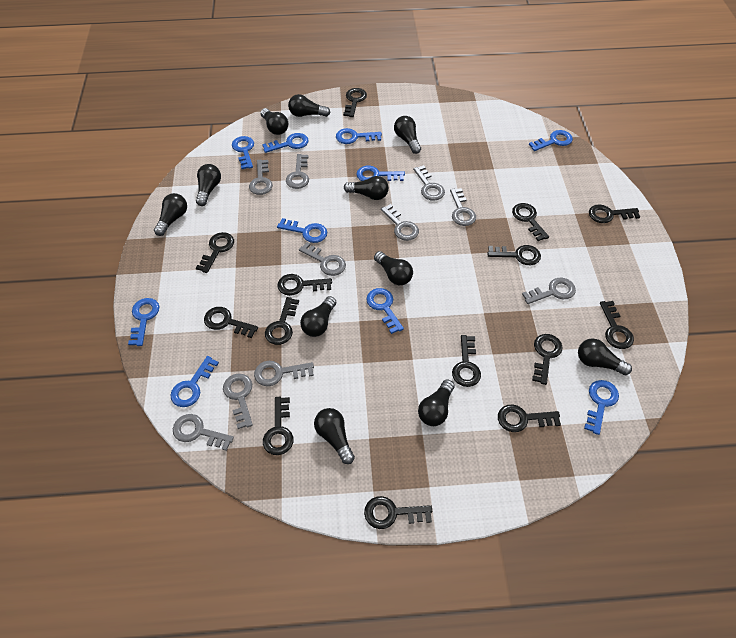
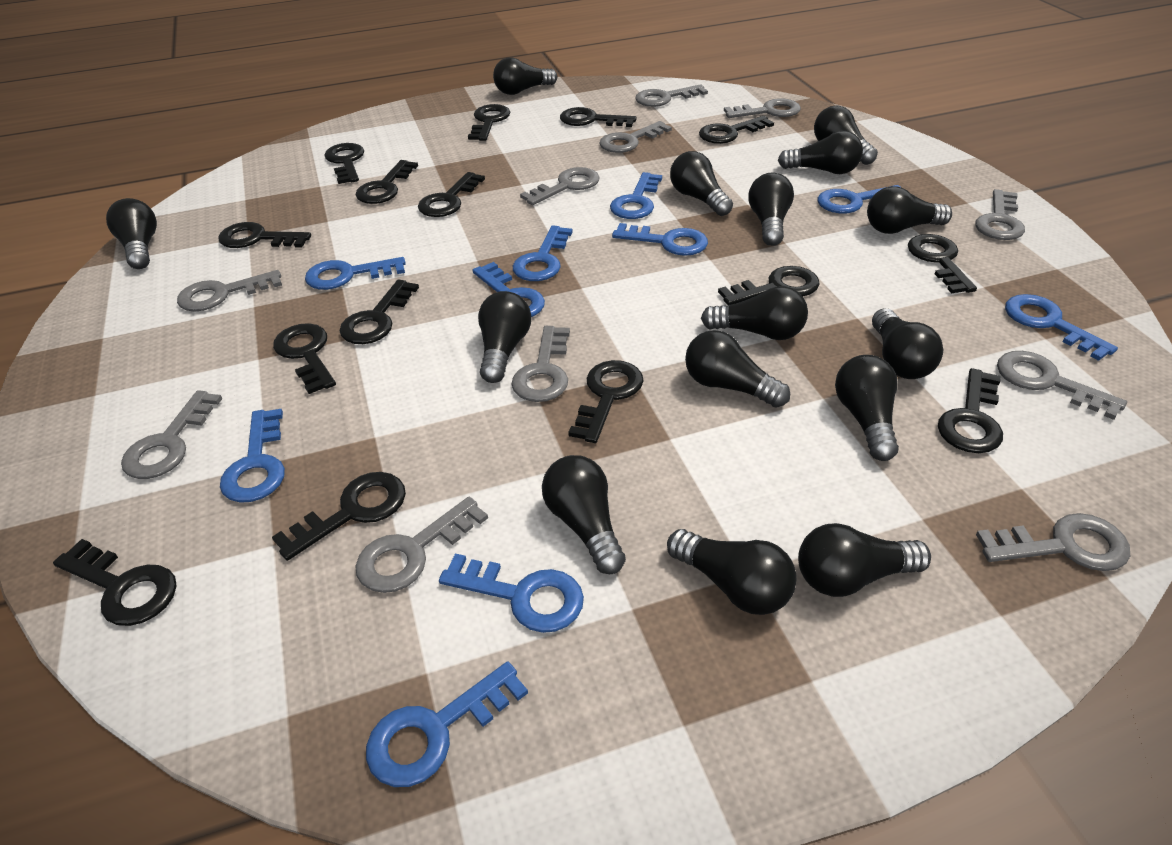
black key: 14 -> 15
black light bulb: 11 -> 15
grey key: 10 -> 11

